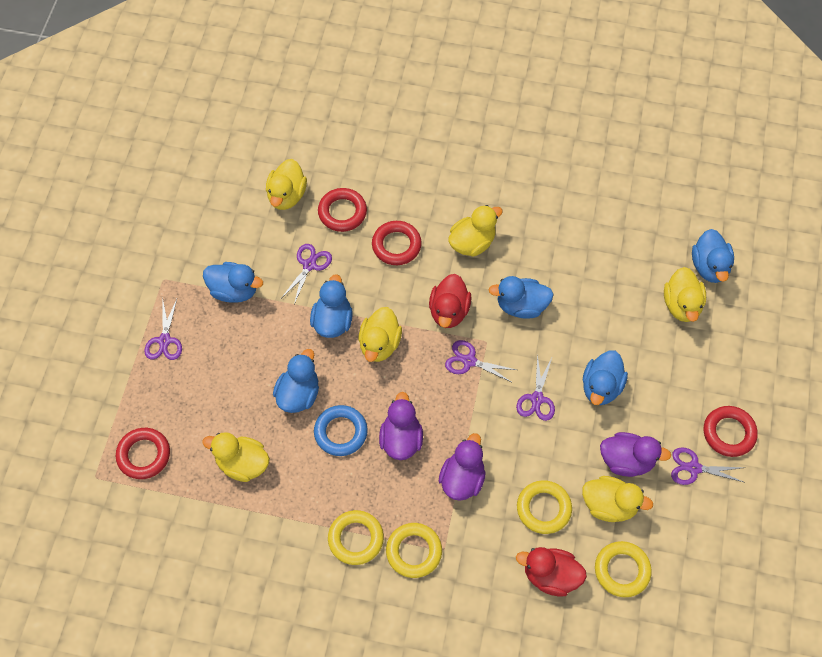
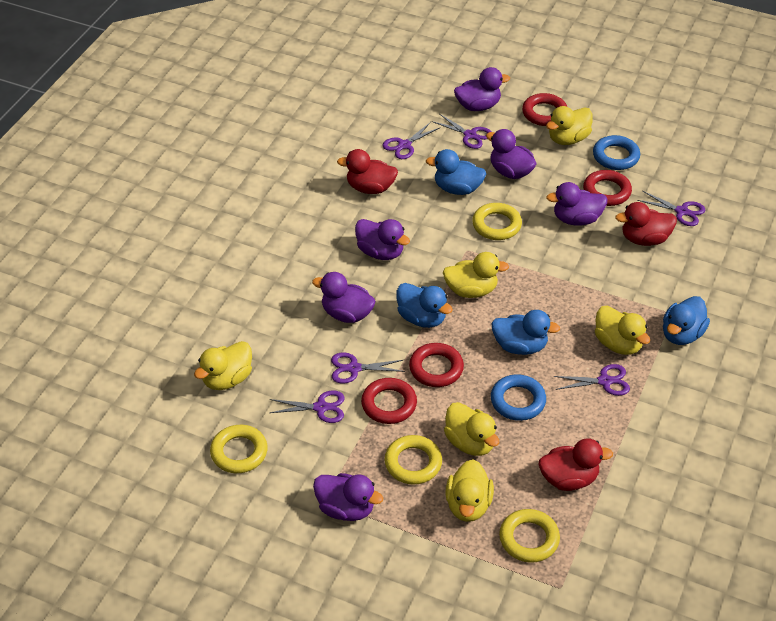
blue duck: 6 -> 4
blue ring: 1 -> 2
purple duck: 3 -> 6
purple scissors: 5 -> 6
red duck: 2 -> 3

